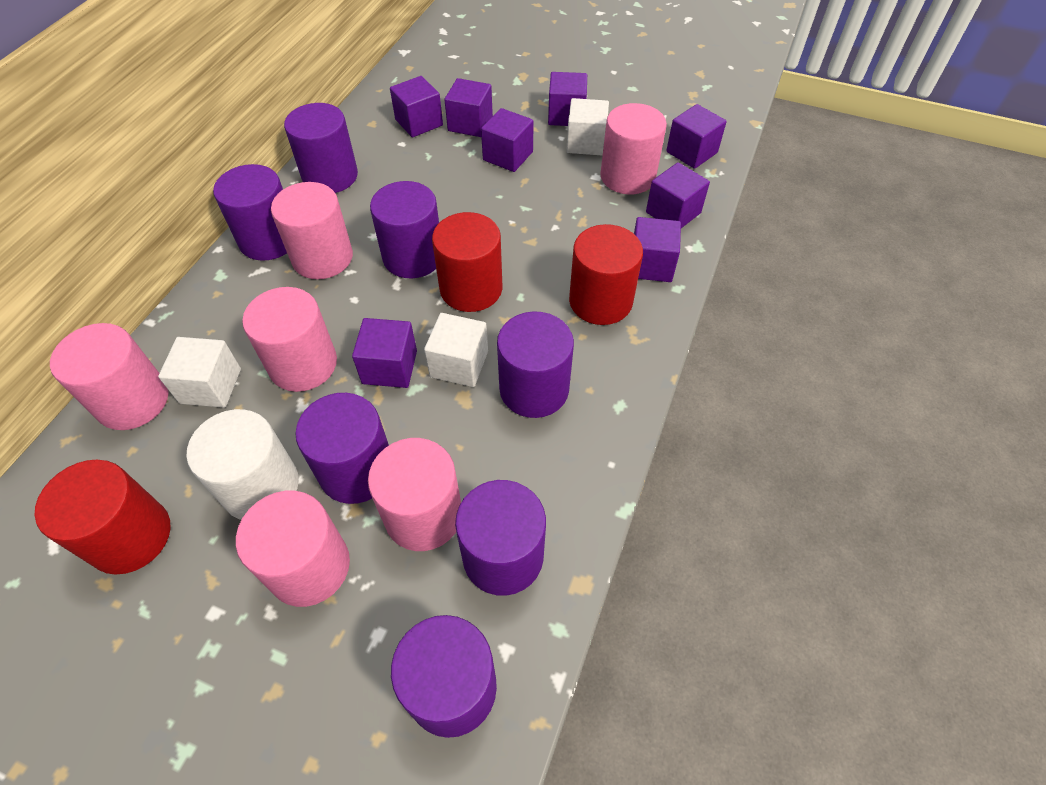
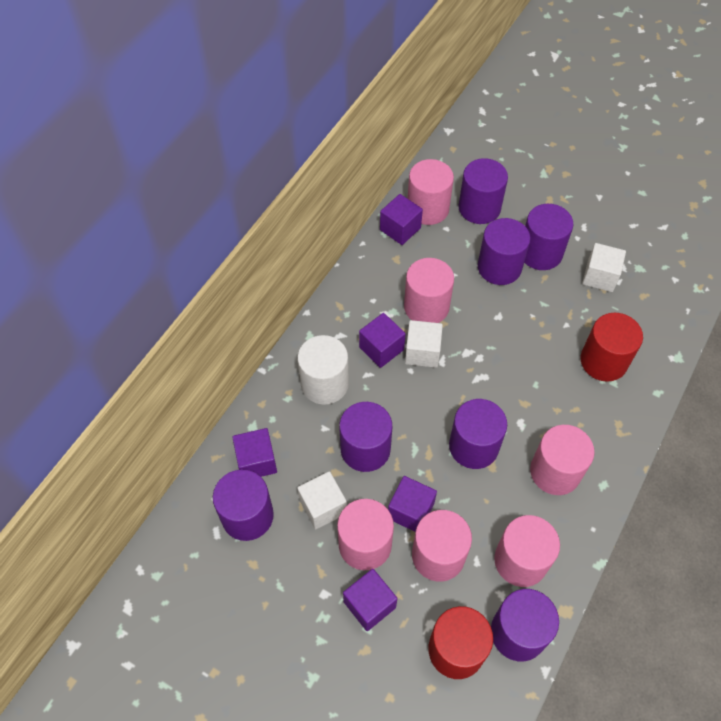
purple cube: 8 -> 5
red cylinder: 3 -> 2

